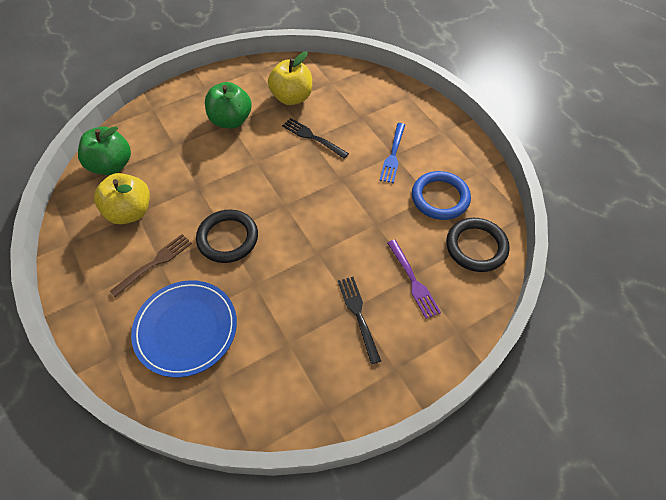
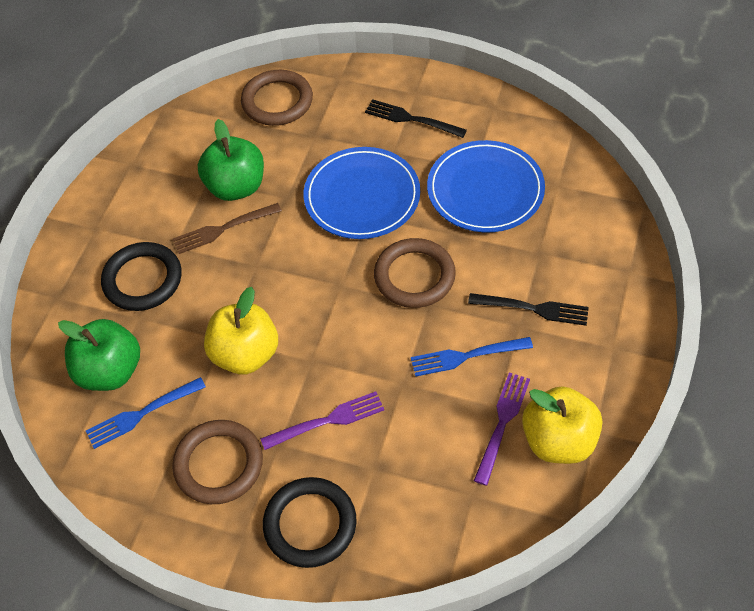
blue fork: 1 -> 2
blue plate: 1 -> 2
blue ring: 1 -> 0
brown ring: 0 -> 3
purple fork: 1 -> 2

